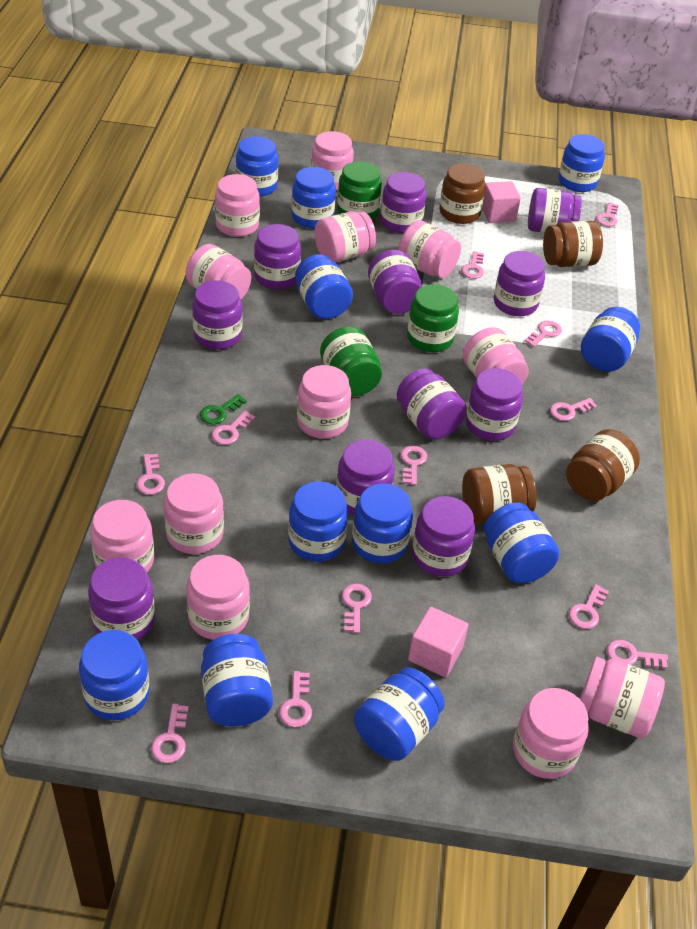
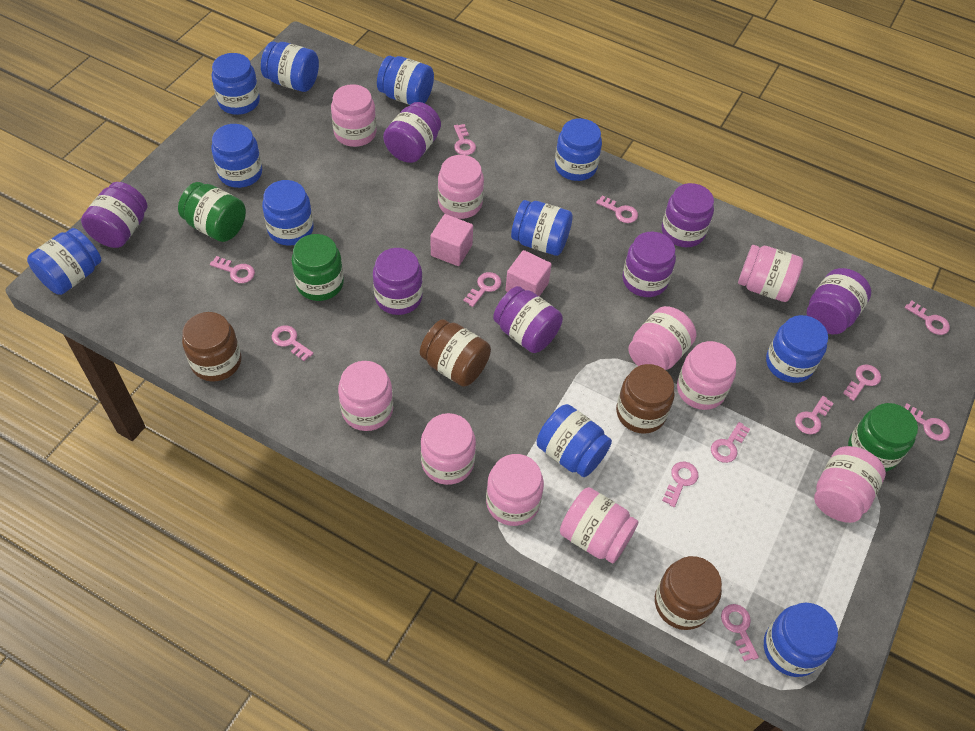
green key: 1 -> 0
pink jar: 12 -> 10
purple jar: 11 -> 7

